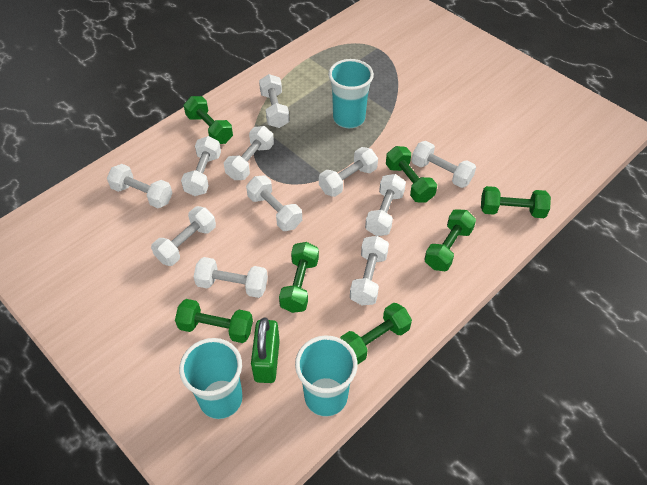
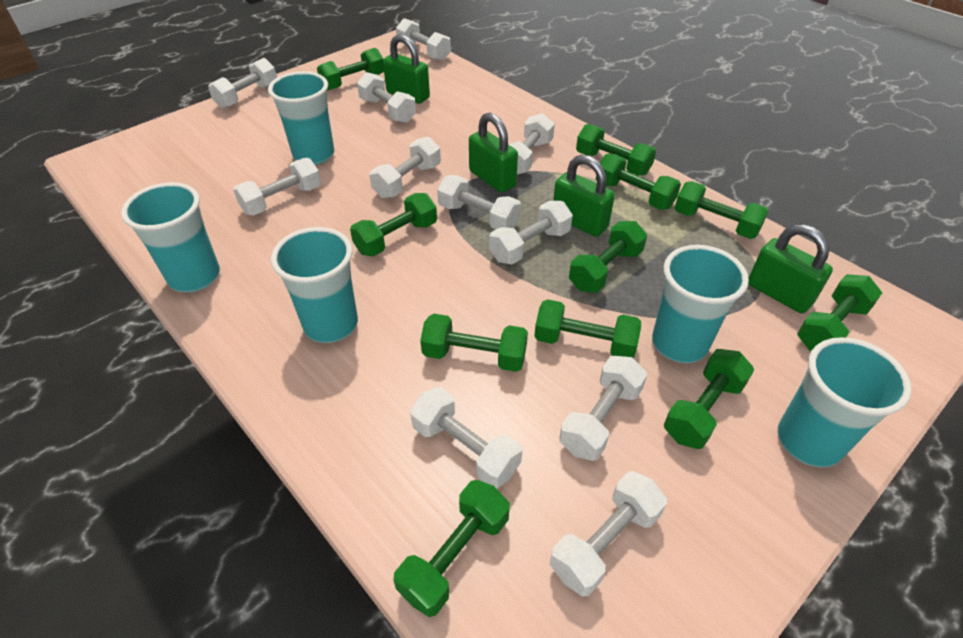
green dumbbell: 7 -> 11
green padlock: 1 -> 4
turquoise cup: 3 -> 5

